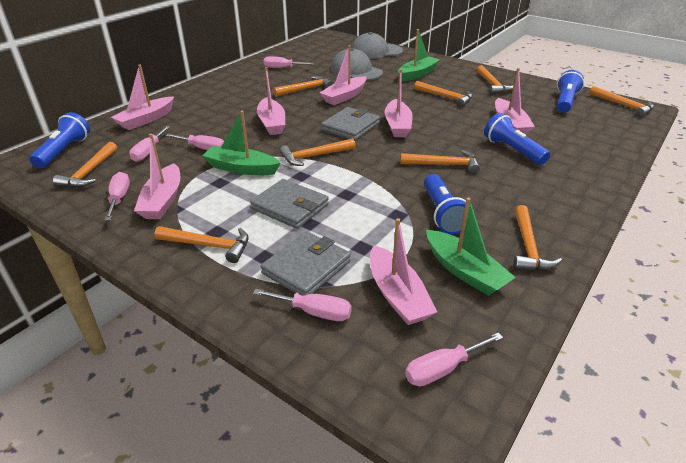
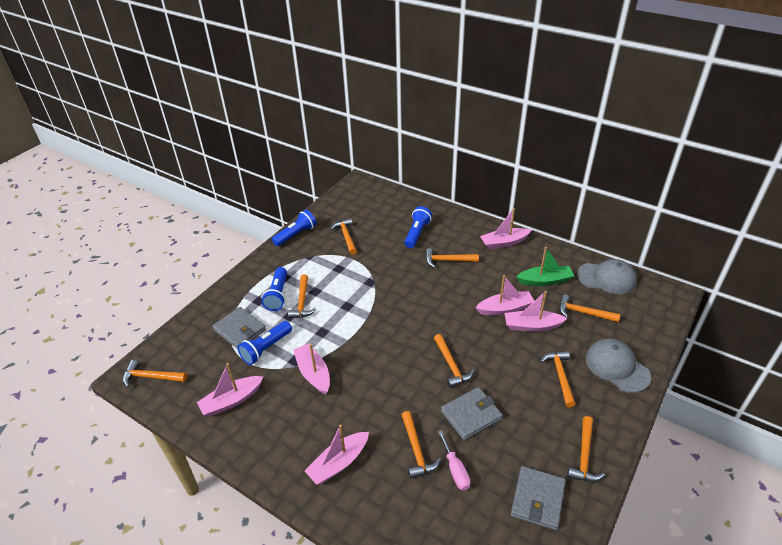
green boat: 3 -> 1
pink boat: 7 -> 6
pink screwdriver: 6 -> 1

